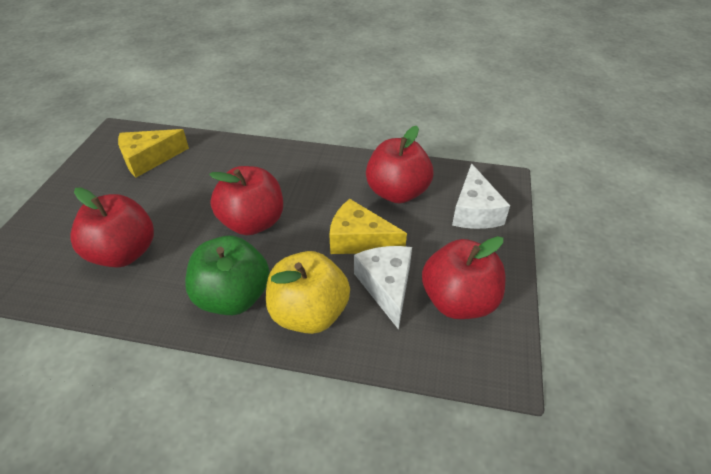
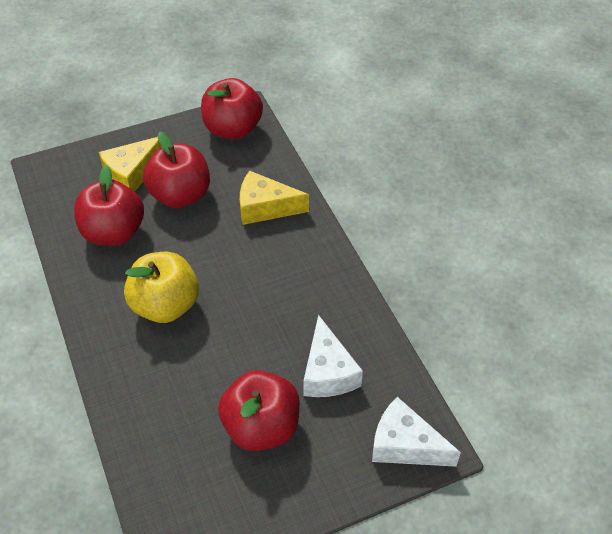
green apple: 1 -> 0

